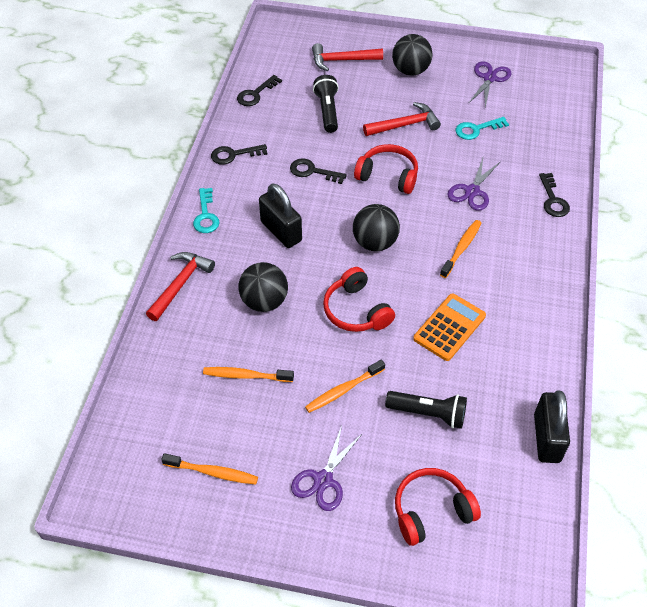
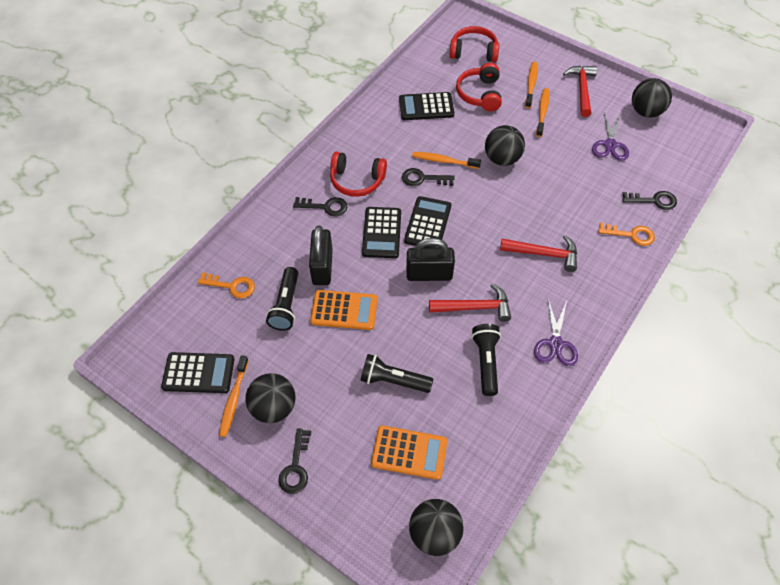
black ball: 3 -> 4
black calculator: 0 -> 4
black flashlight: 2 -> 3
orange calculator: 1 -> 2
orange key: 0 -> 2
purple scissors: 3 -> 2
turquoise key: 2 -> 0

